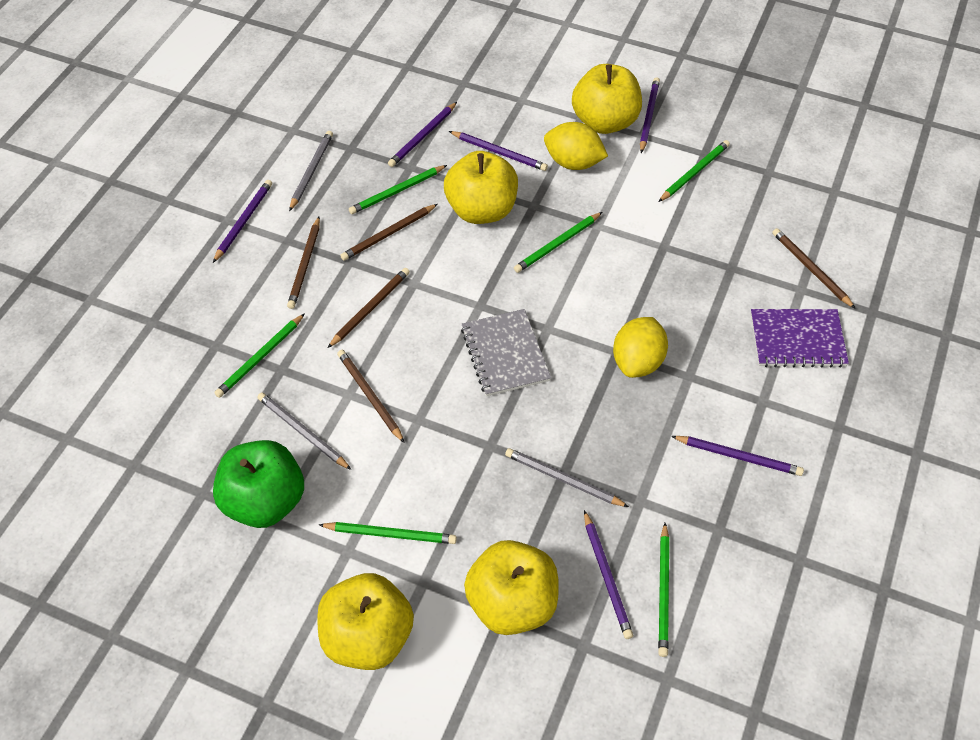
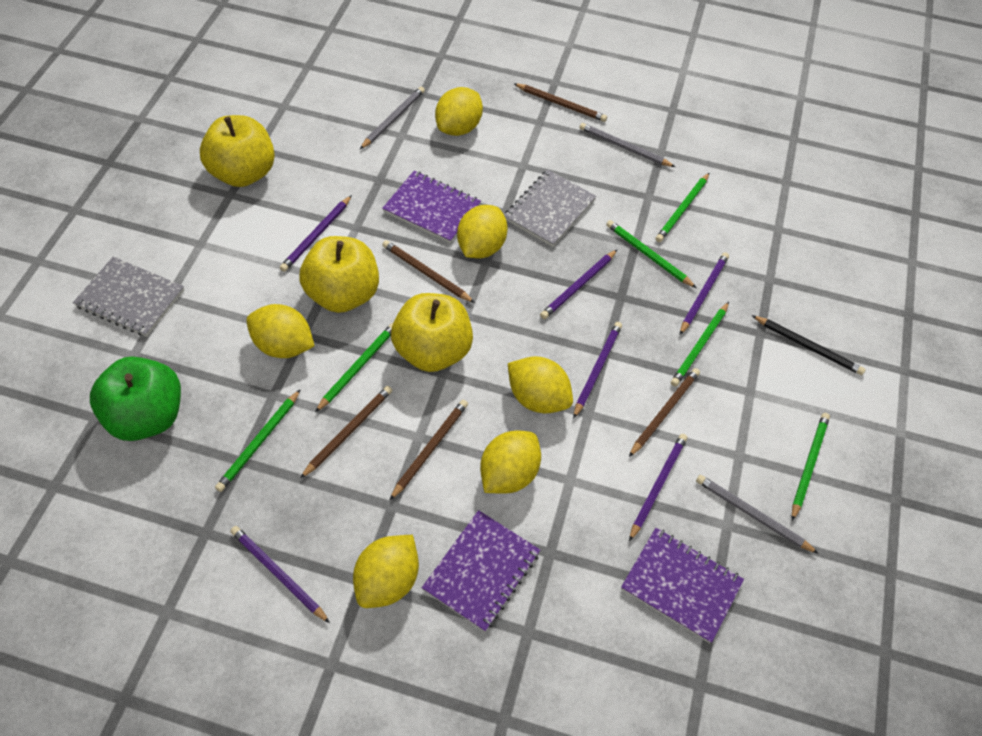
black pencil: 0 -> 1
grey notebook: 1 -> 2
purple notebook: 1 -> 3
yellow apple: 4 -> 3
yellow lemon: 2 -> 6

